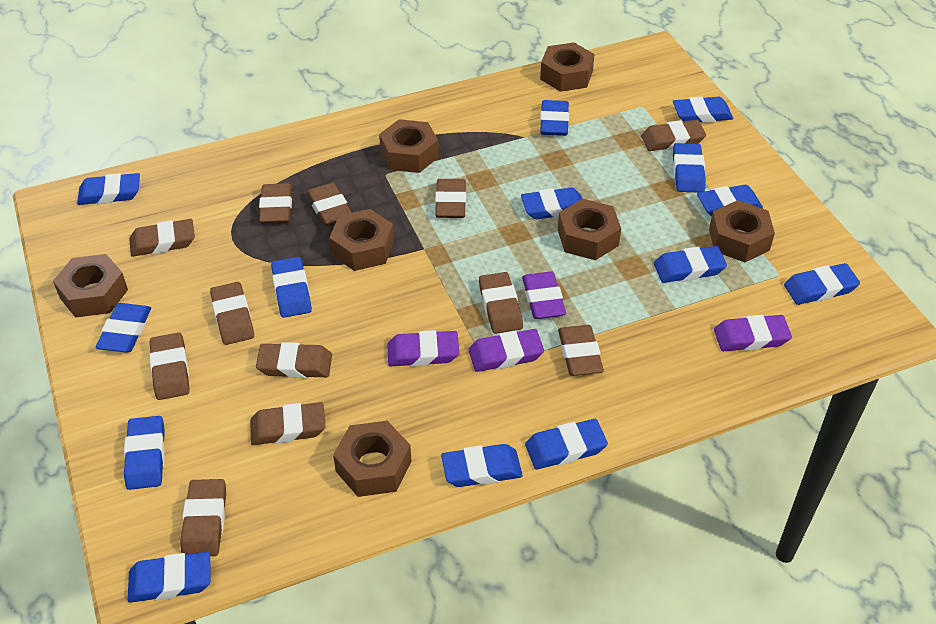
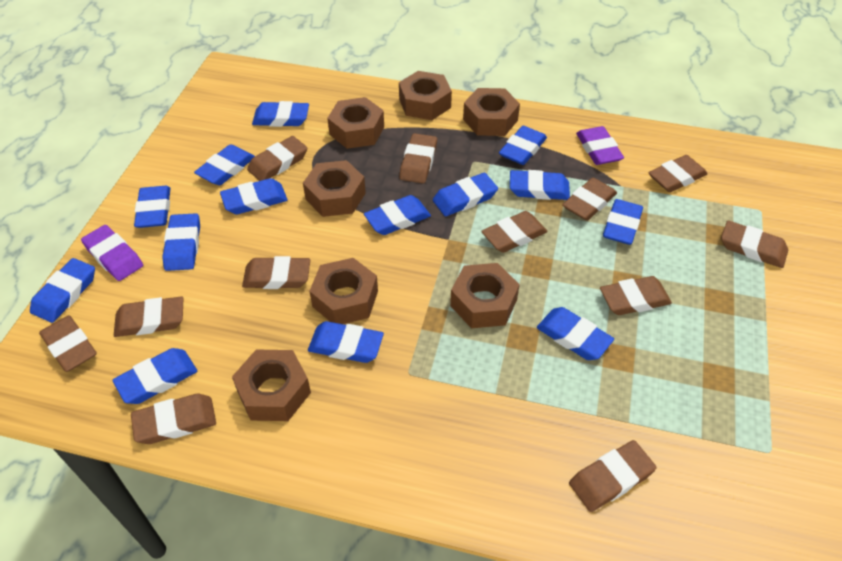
purple eraser: 4 -> 2

